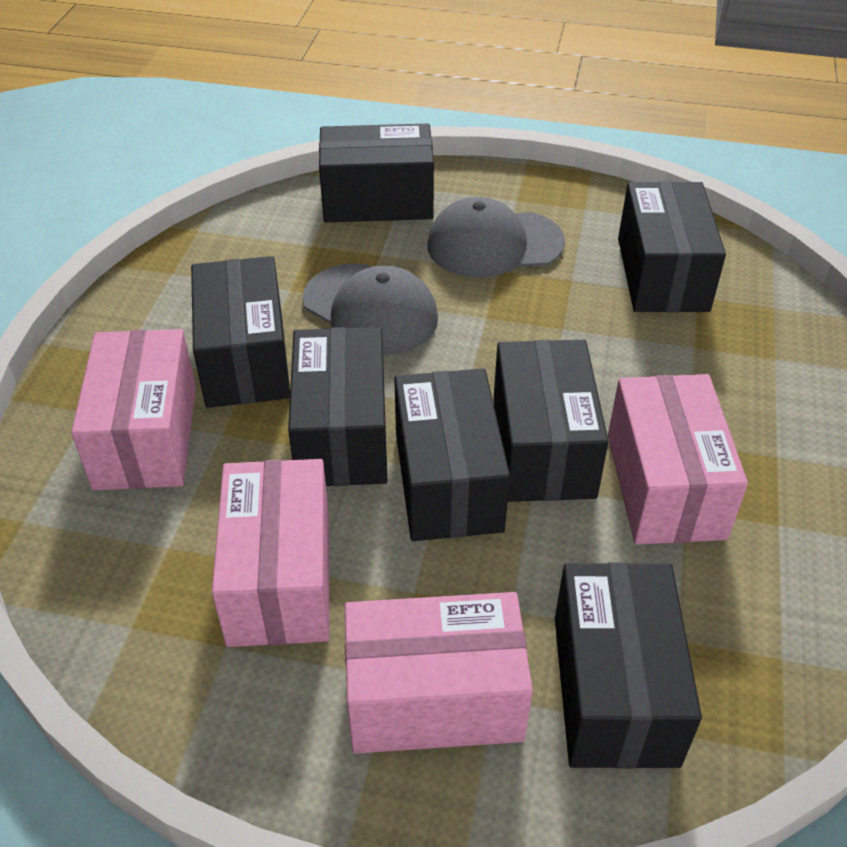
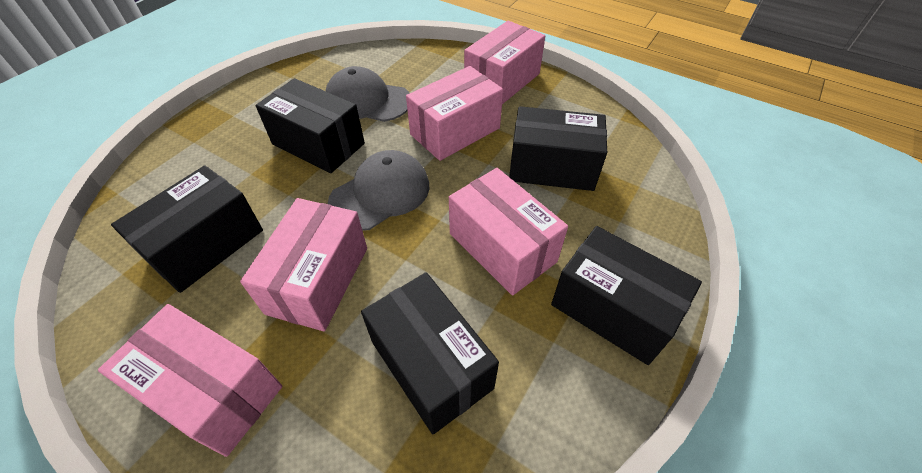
black box: 7 -> 5
pink box: 4 -> 5

